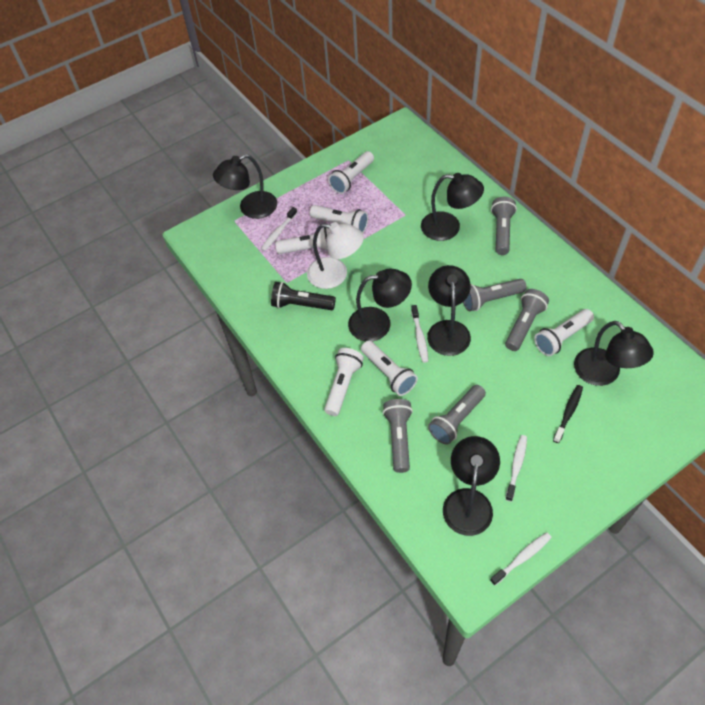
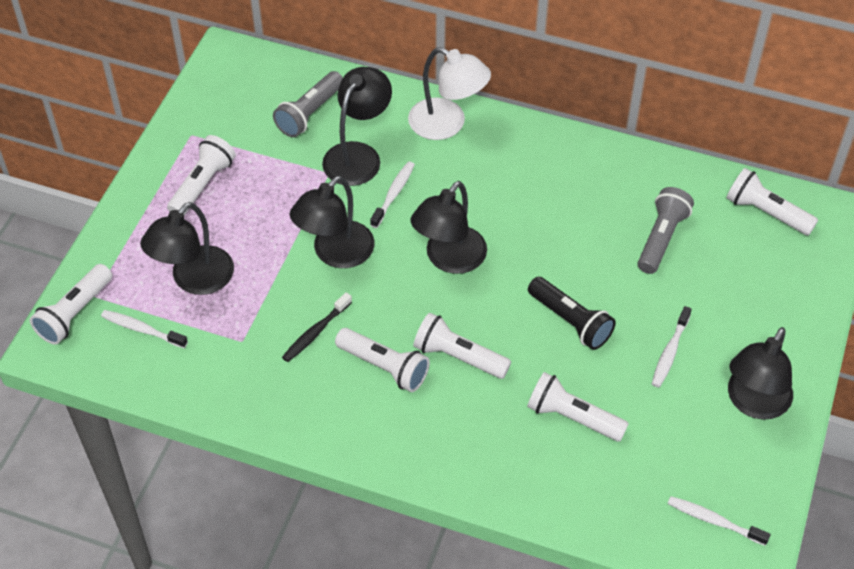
black lamp: 6 -> 5
grey flashlight: 5 -> 2

